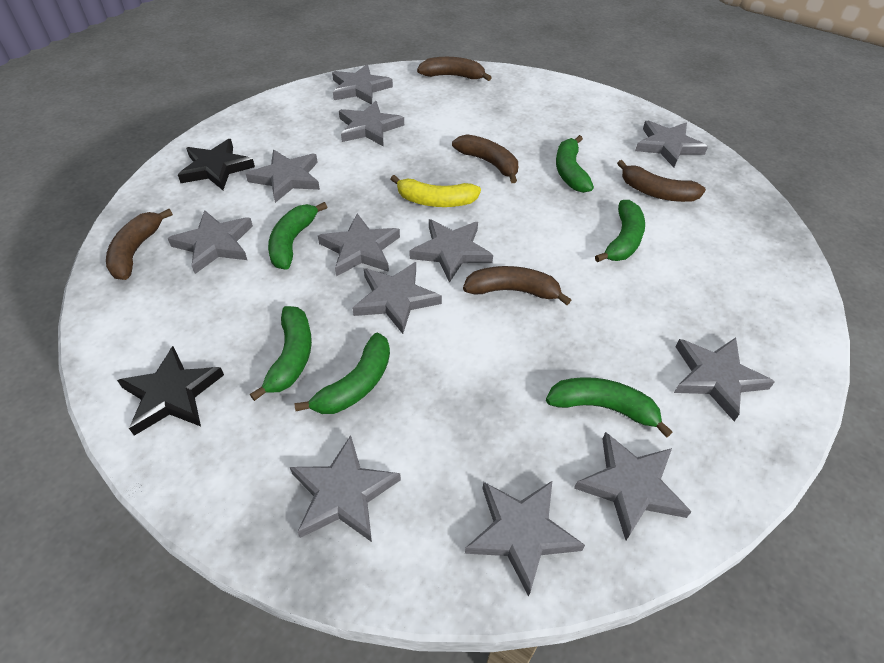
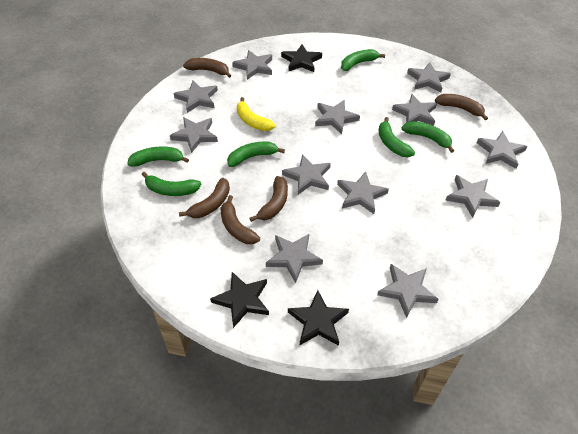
black star: 2 -> 3

